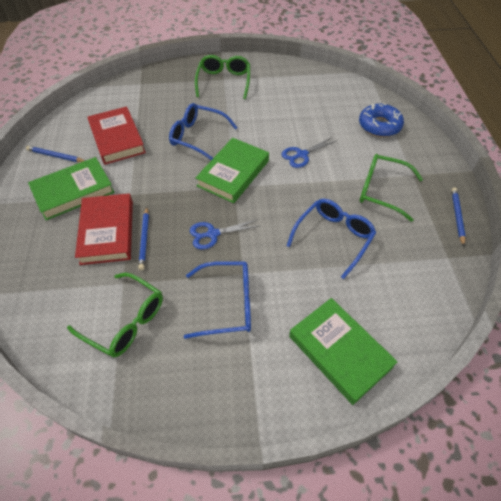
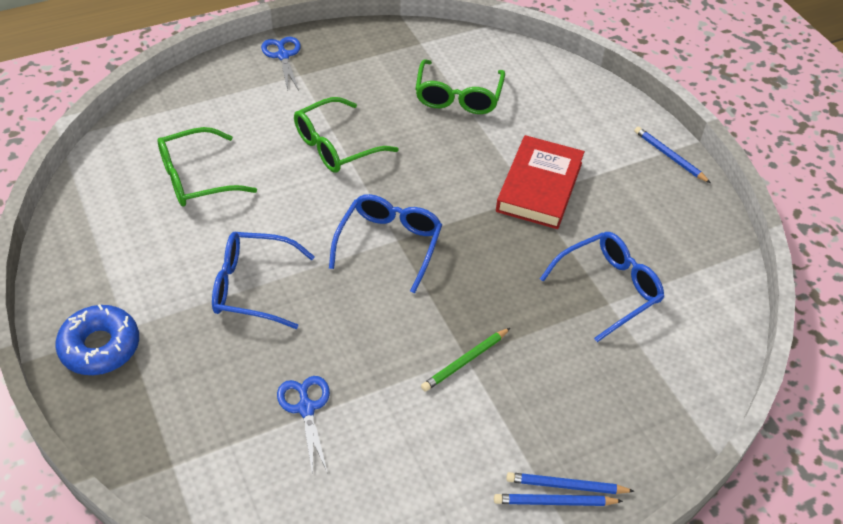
green book: 3 -> 0
green pencil: 0 -> 1
red book: 2 -> 1

